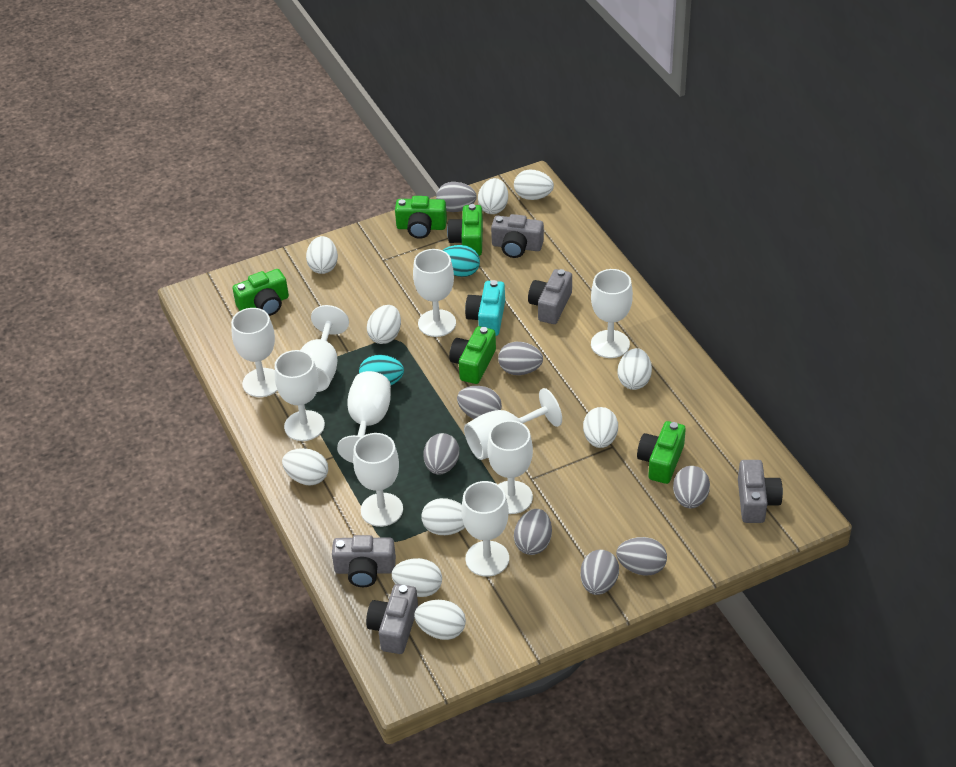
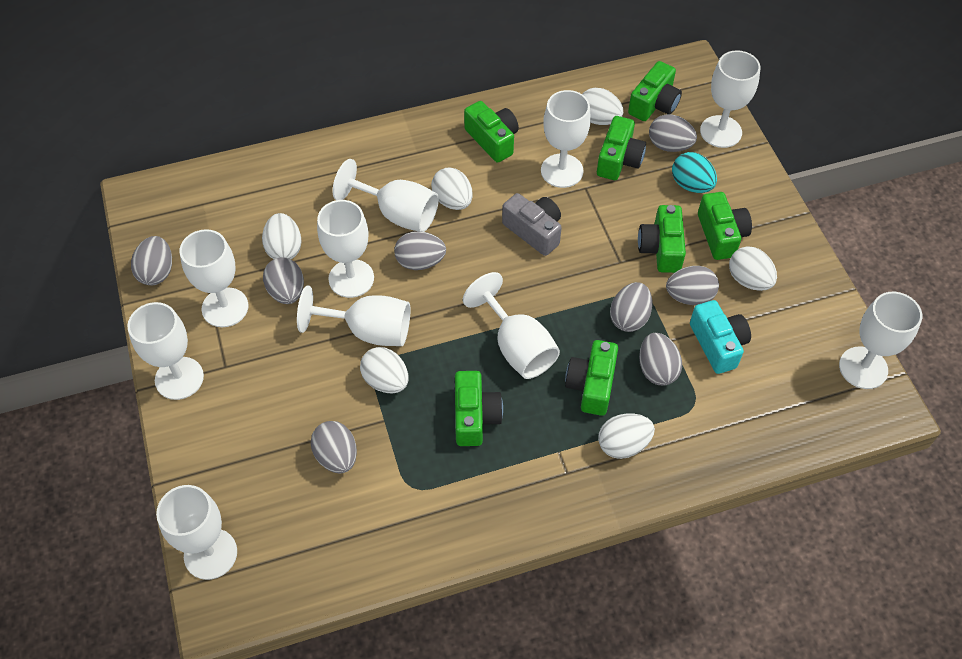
green camera: 5 -> 7
grey camera: 5 -> 1
turquoise egg: 2 -> 1
white egg: 10 -> 6

